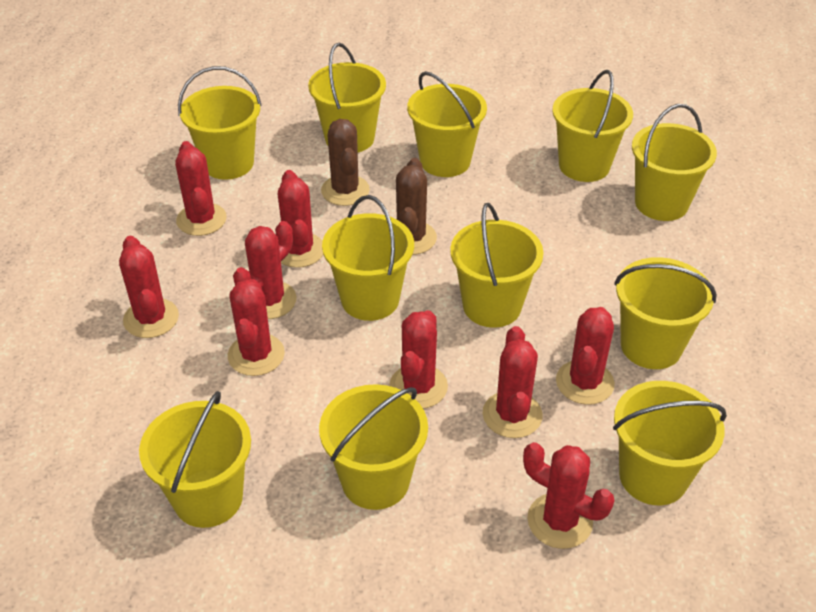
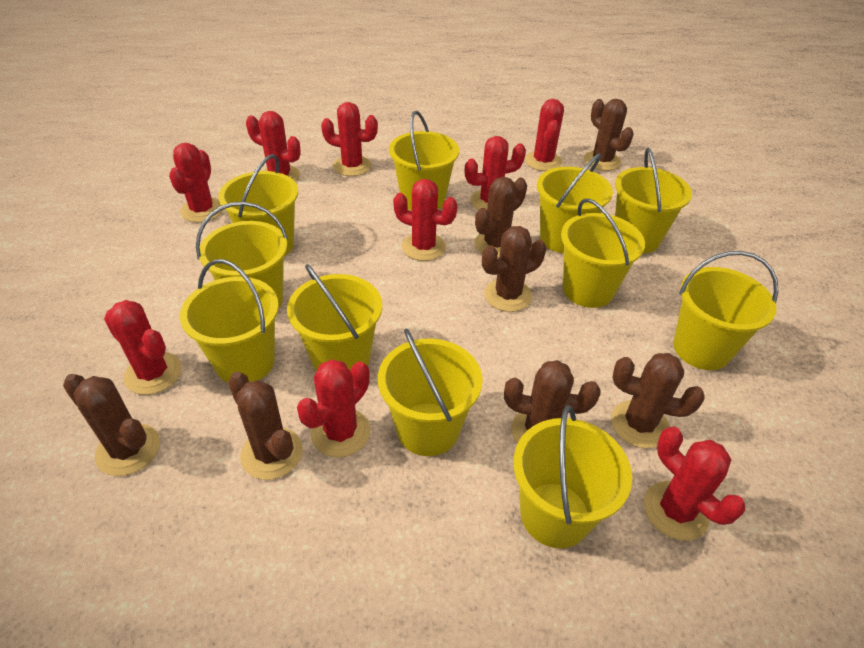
brown cactus: 2 -> 7

